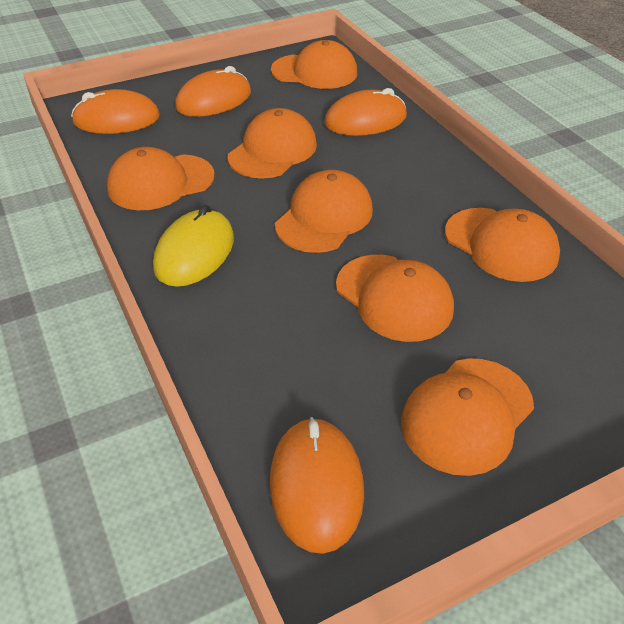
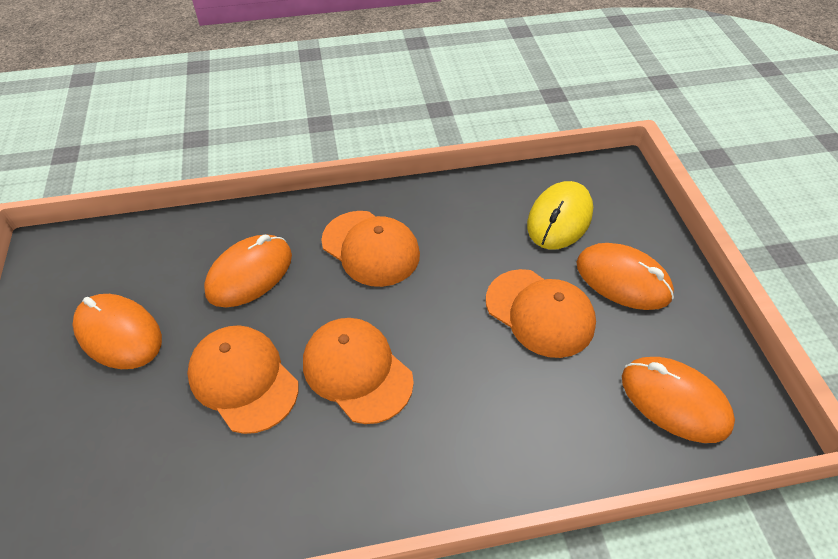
orange cap: 7 -> 4

